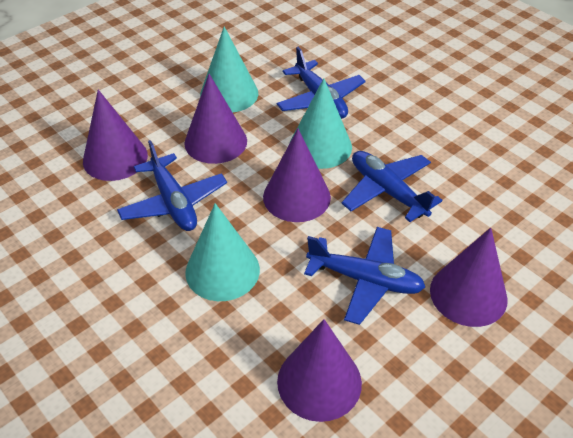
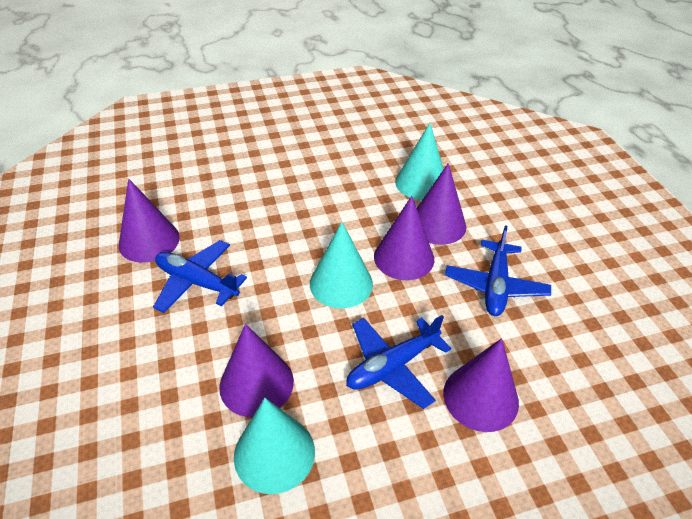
blue plane: 4 -> 3

